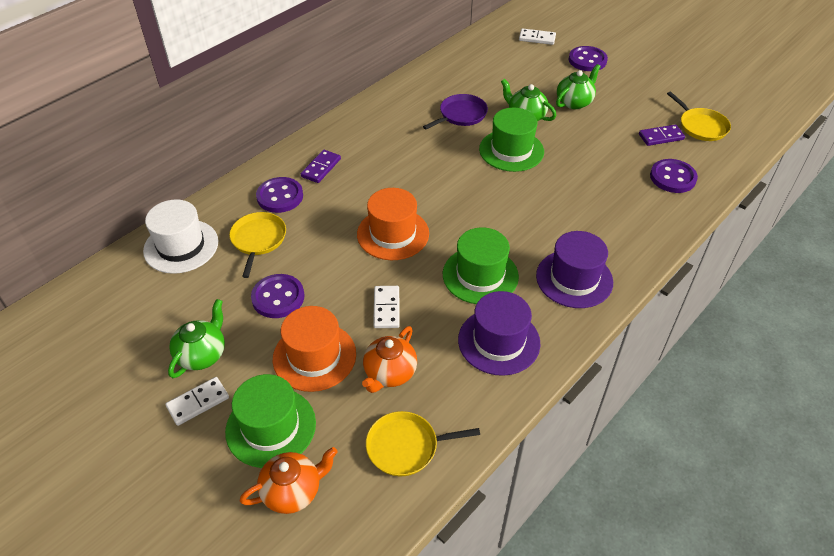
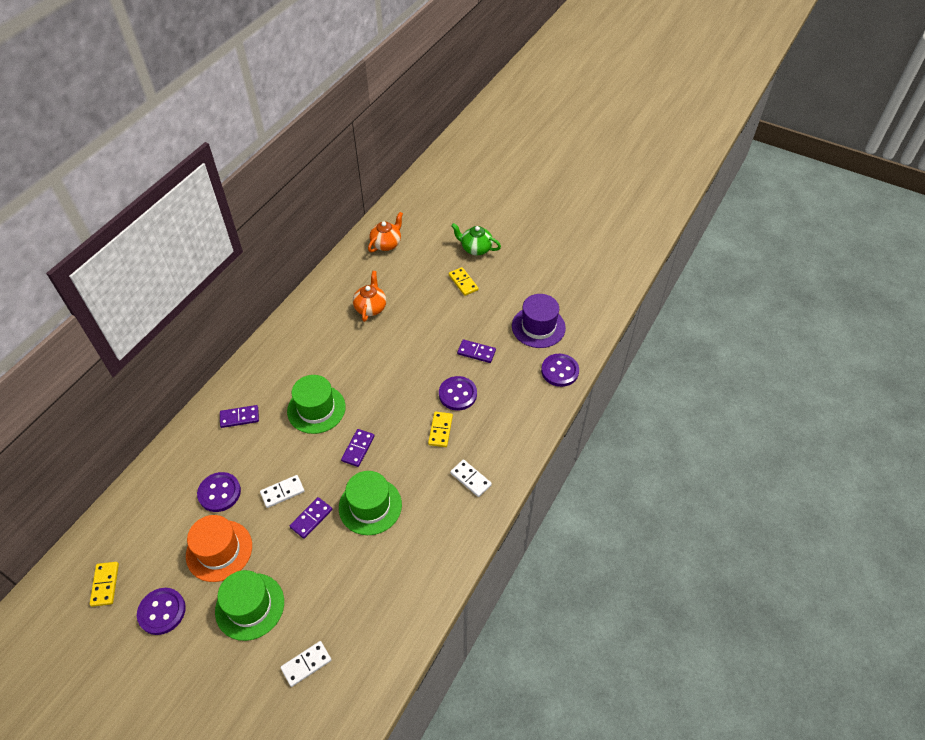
green teapot: 3 -> 1
orange hat: 2 -> 1
purple domino: 2 -> 4
purple hat: 2 -> 1
purple pan: 1 -> 0
white hat: 1 -> 0
yellow domino: 0 -> 3
yellow pan: 3 -> 0

